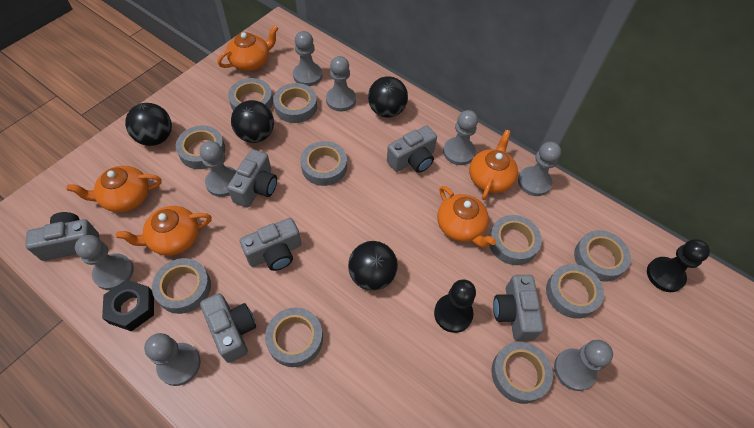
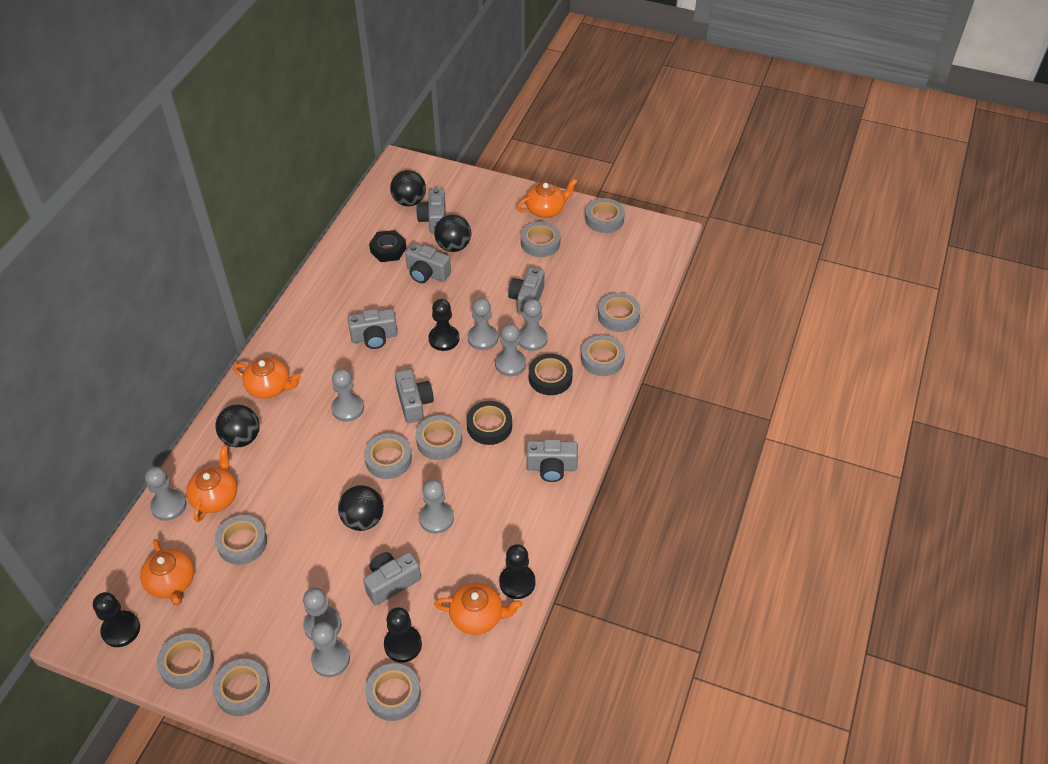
black pawn: 2 -> 4
black tape: 0 -> 2
grey camera: 6 -> 7

